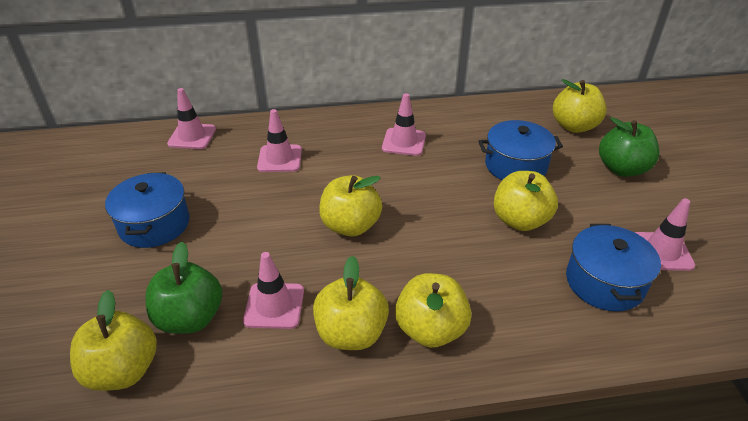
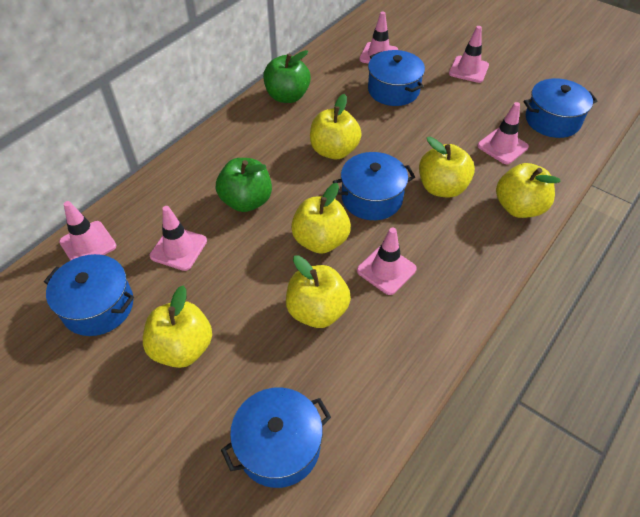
blue pot: 3 -> 5
pink traffic cone: 5 -> 6

